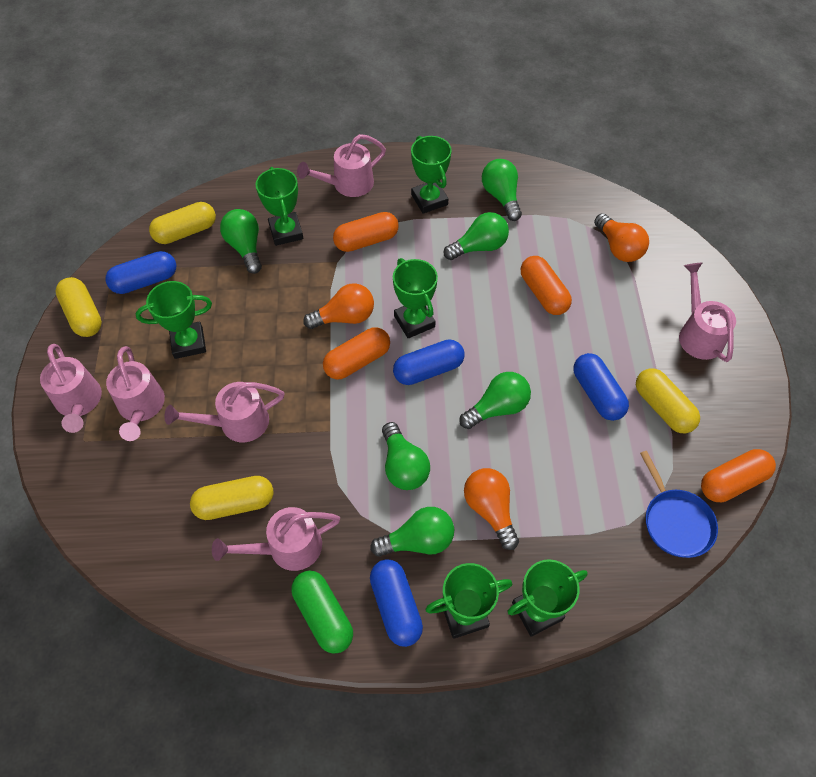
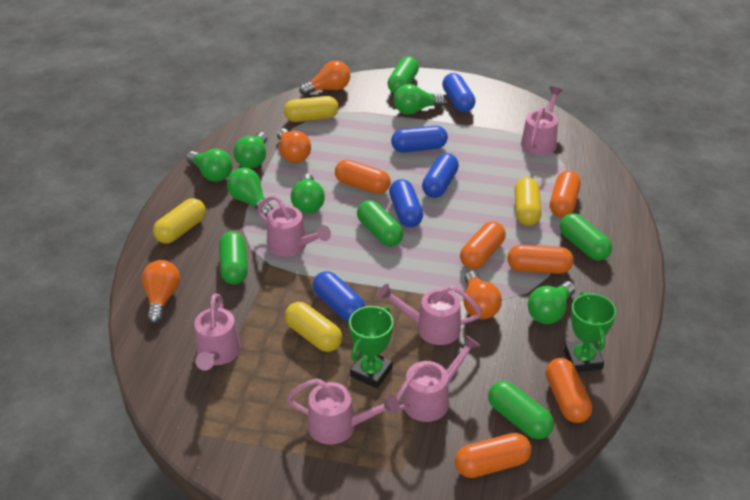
blue capsule: 4 -> 5
blue pan: 1 -> 0
green capsule: 1 -> 5
green trophy: 6 -> 2
orange capsule: 4 -> 6
orange light bulb: 3 -> 4

